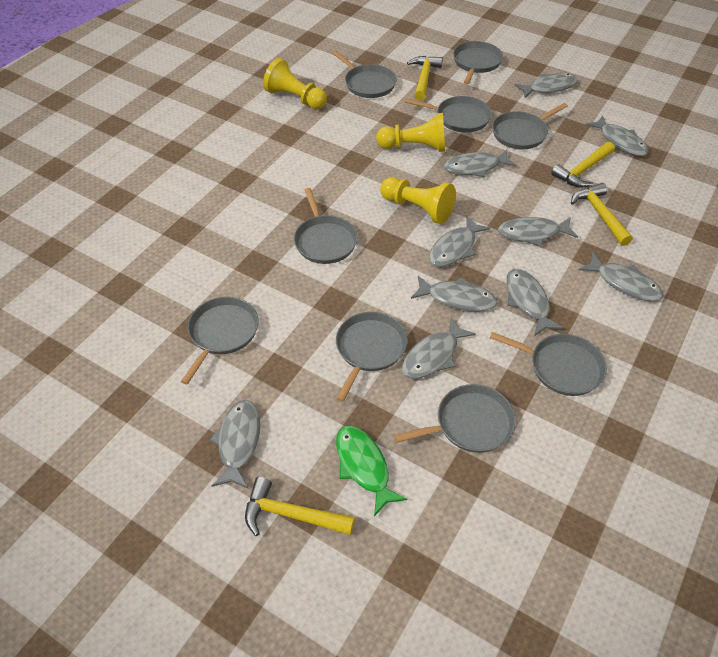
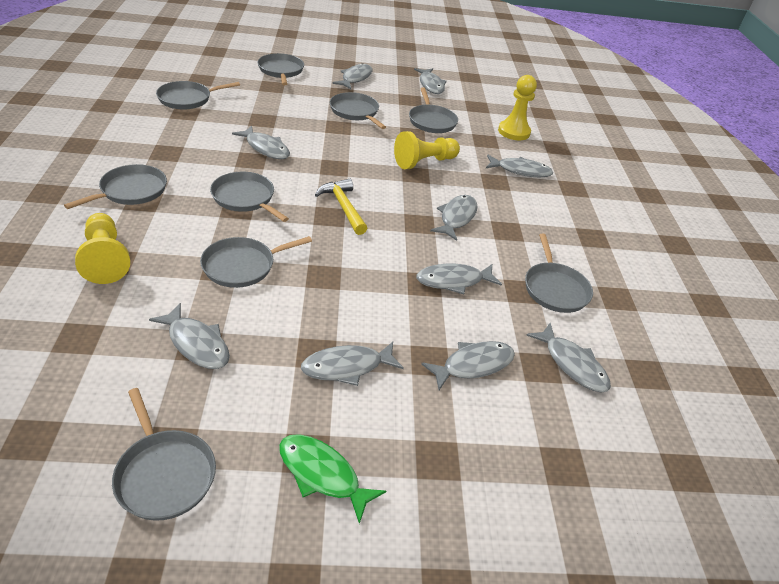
yellow hammer: 4 -> 1

